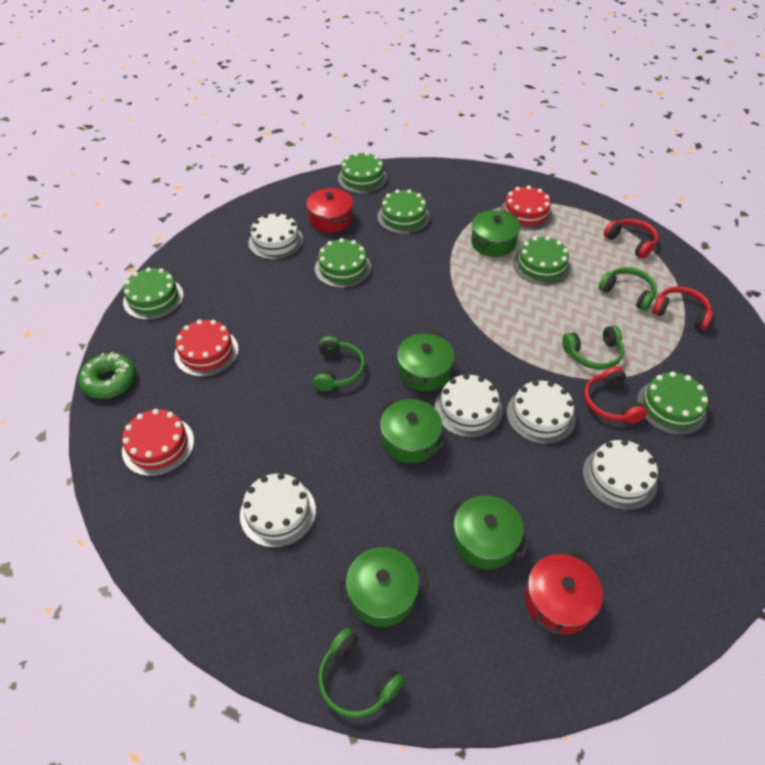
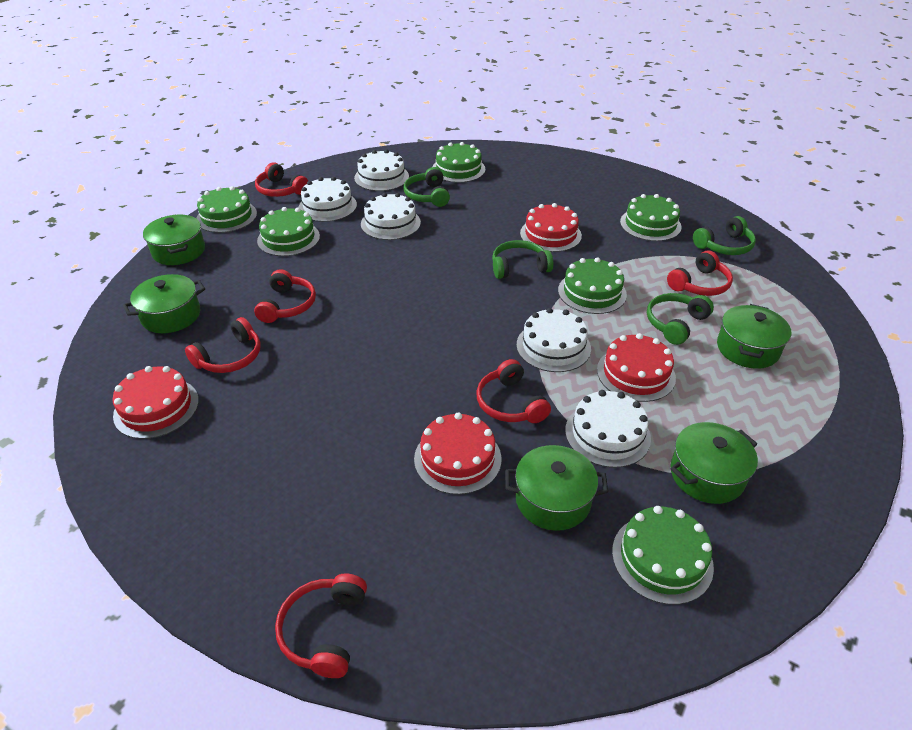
green donut: 1 -> 0
red cake: 3 -> 4
red headphones: 3 -> 6
red pot: 2 -> 0

